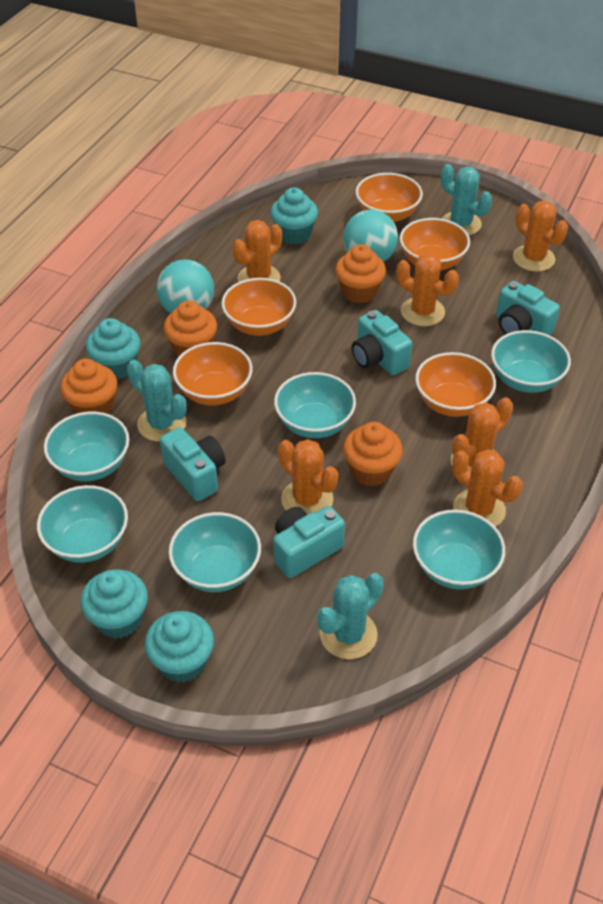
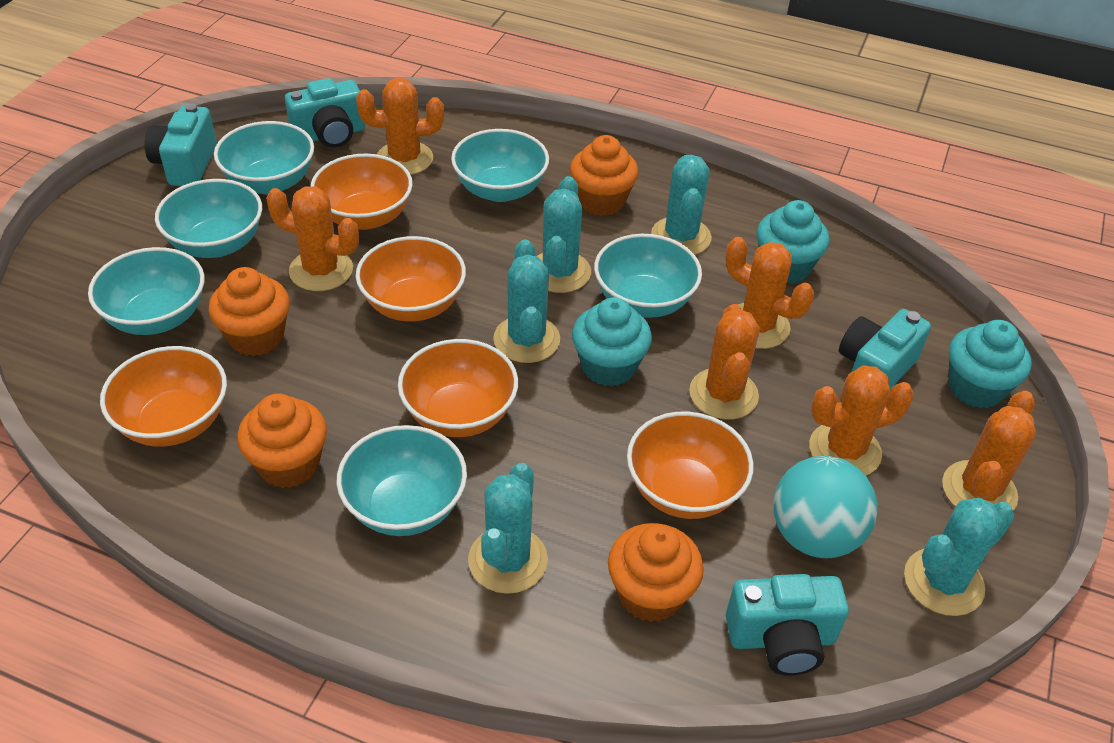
turquoise ball: 2 -> 1
turquoise cactus: 3 -> 5
turquoise cupcake: 4 -> 3

